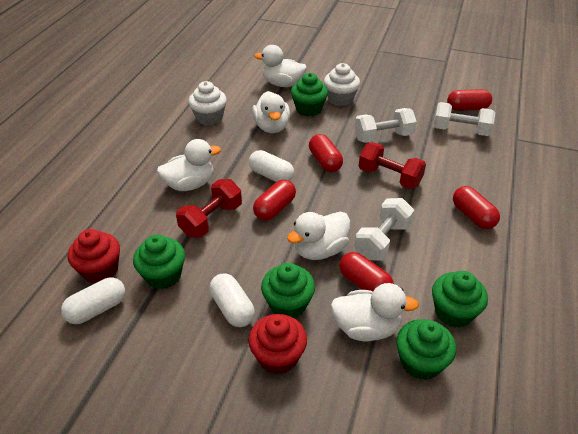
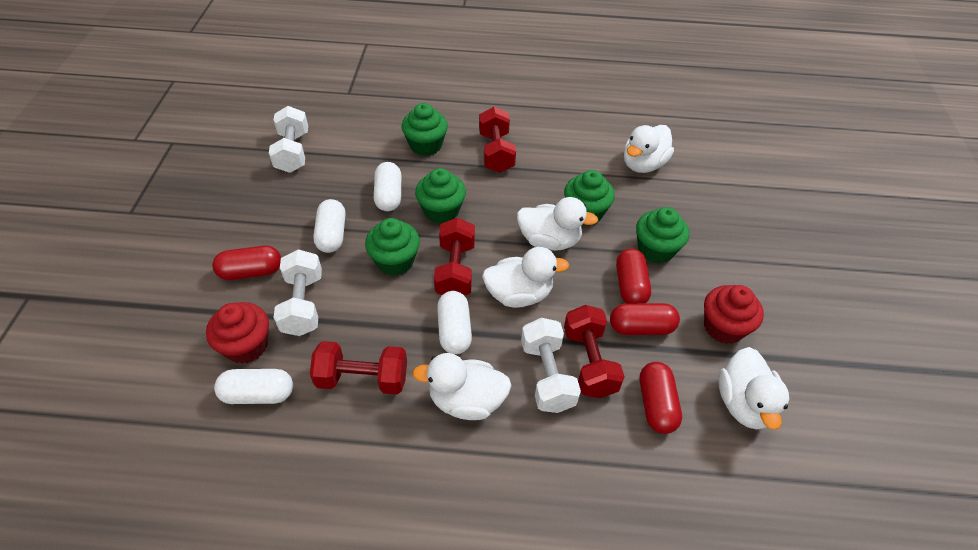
red capsule: 5 -> 4
red dumbbell: 2 -> 4
white capsule: 3 -> 4
white cupcake: 2 -> 0

